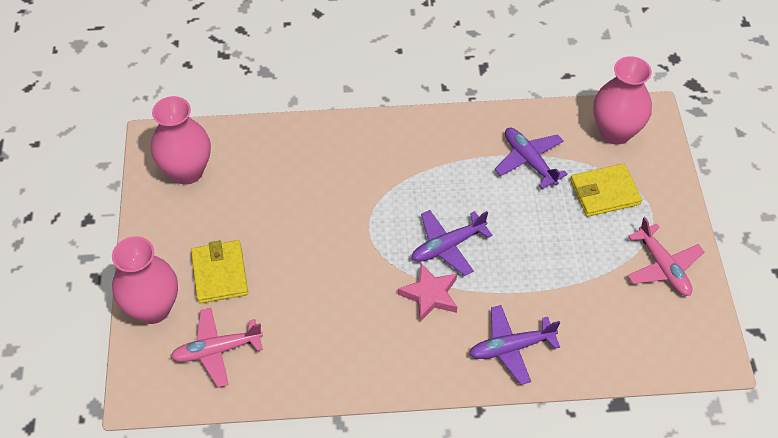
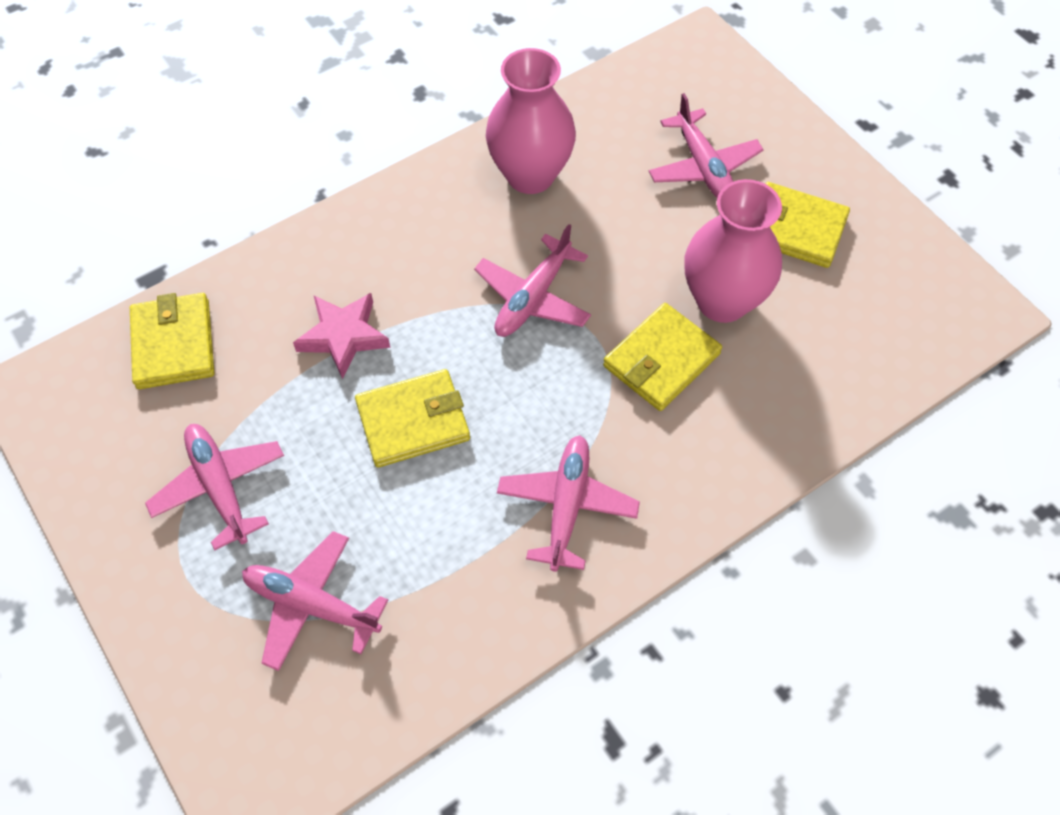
pink plane: 2 -> 5
pink vase: 3 -> 2
purple plane: 3 -> 0
yellow wallet: 2 -> 4

